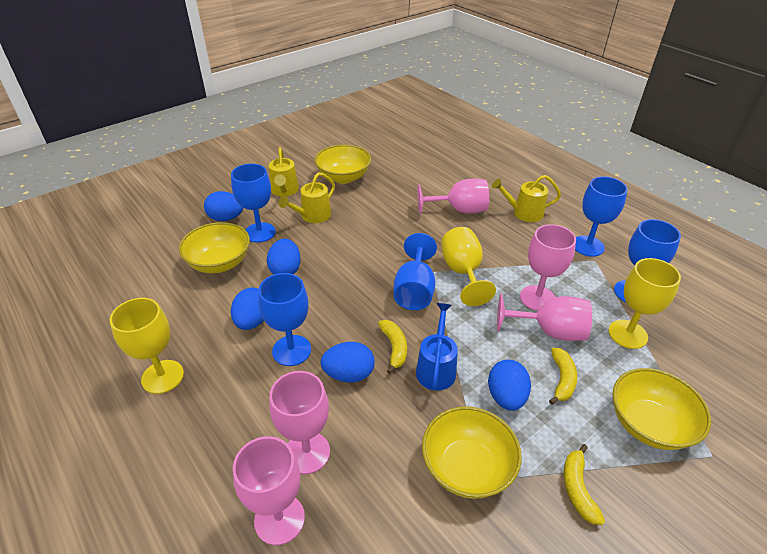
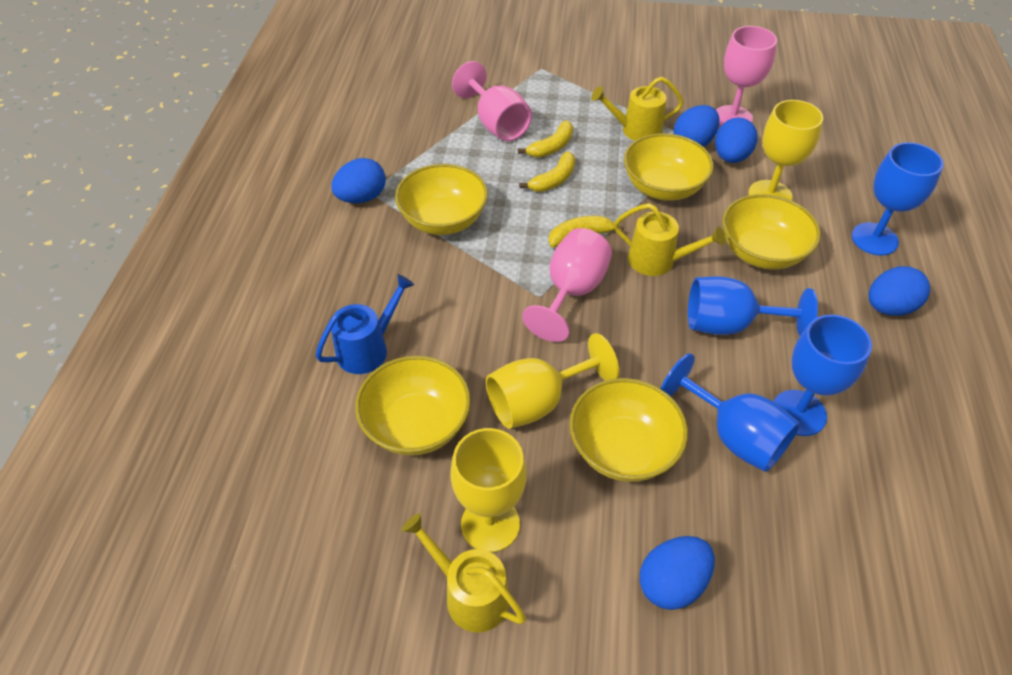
blue goblet: 5 -> 4
pink goblet: 5 -> 3
yellow bowl: 4 -> 5

